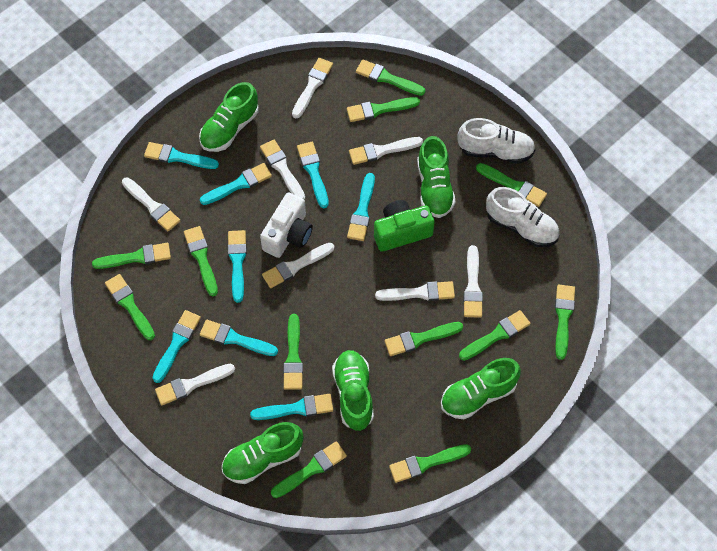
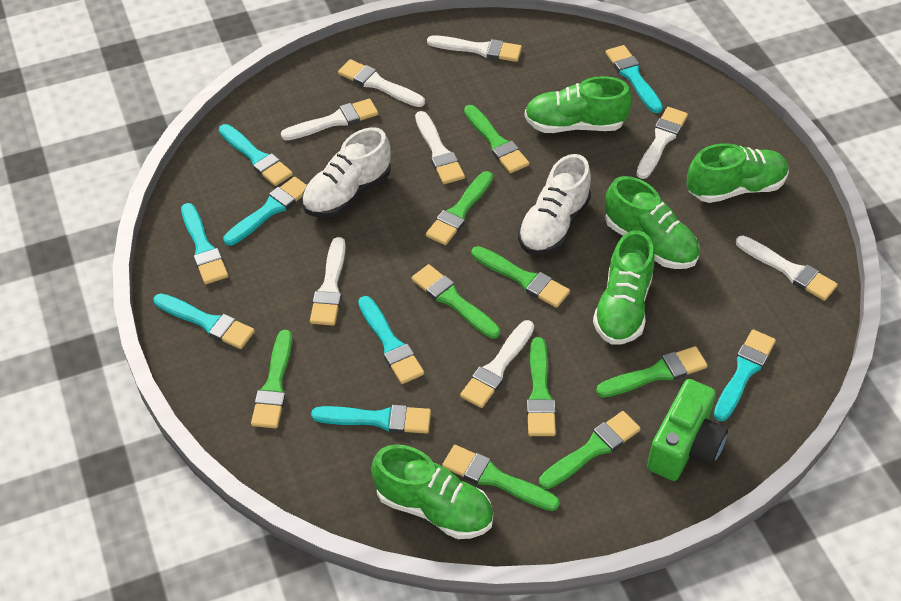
green brush: 12 -> 9
white camera: 1 -> 0

